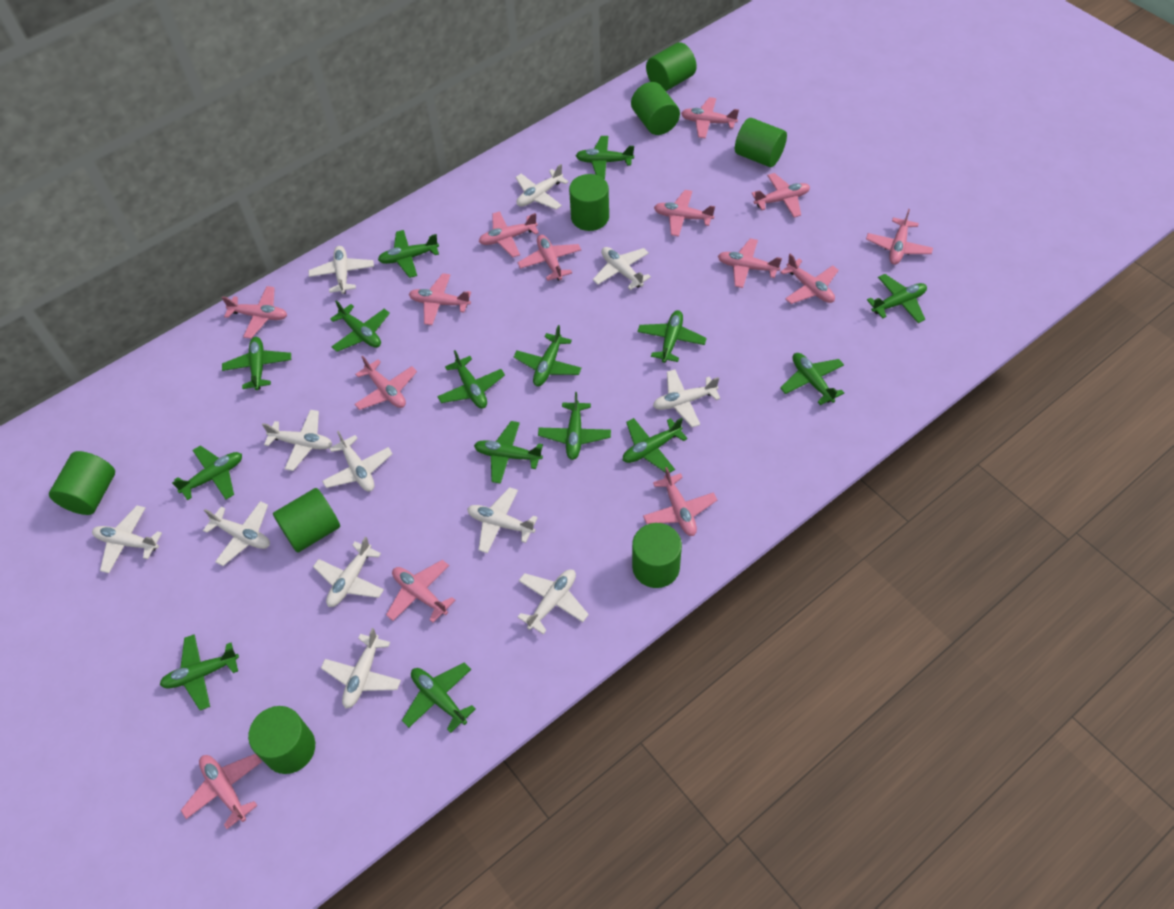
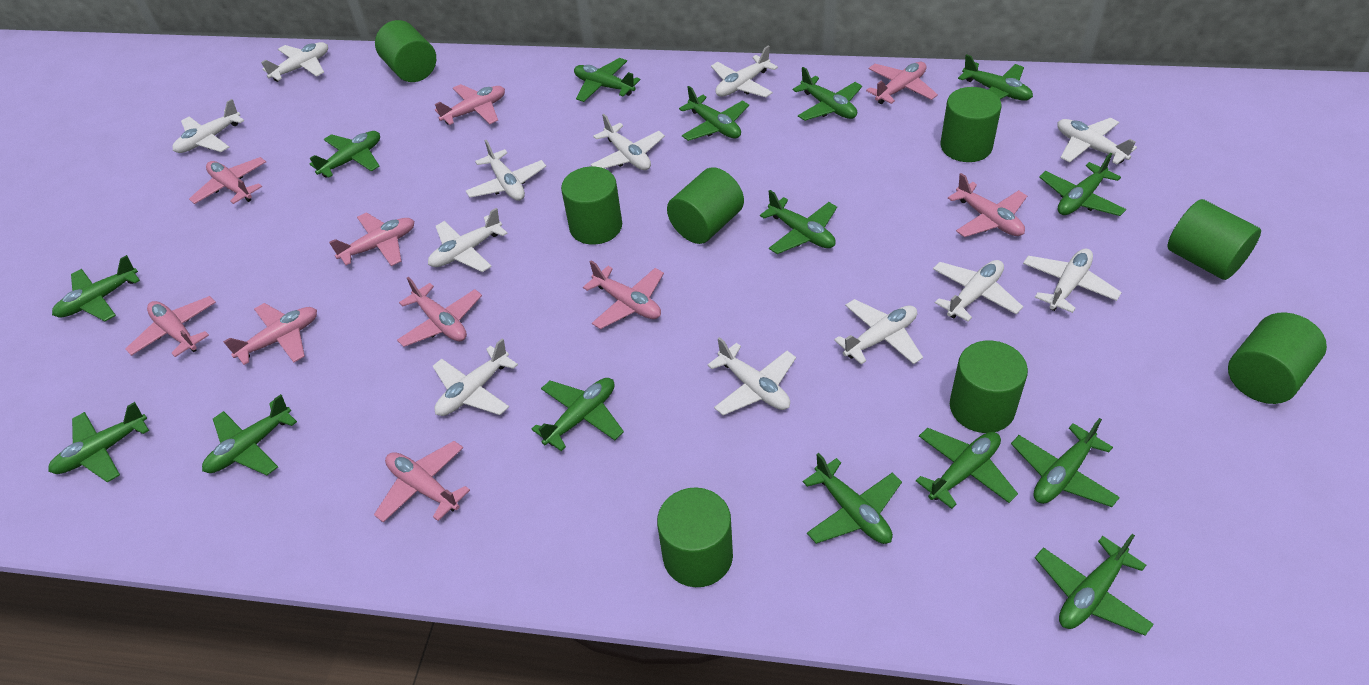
pink plane: 14 -> 10

